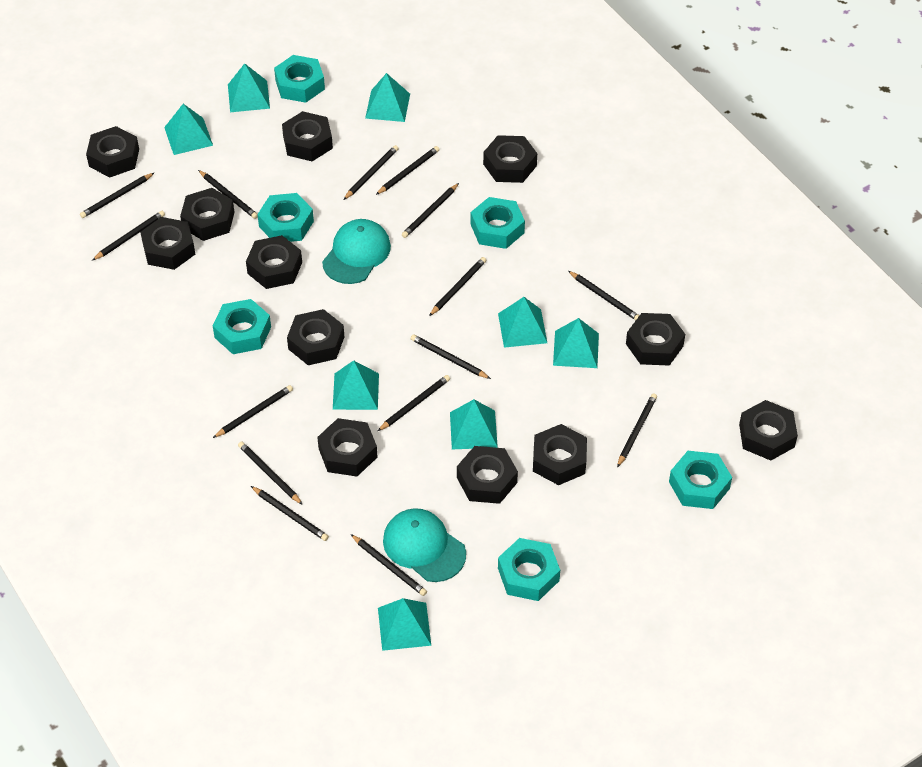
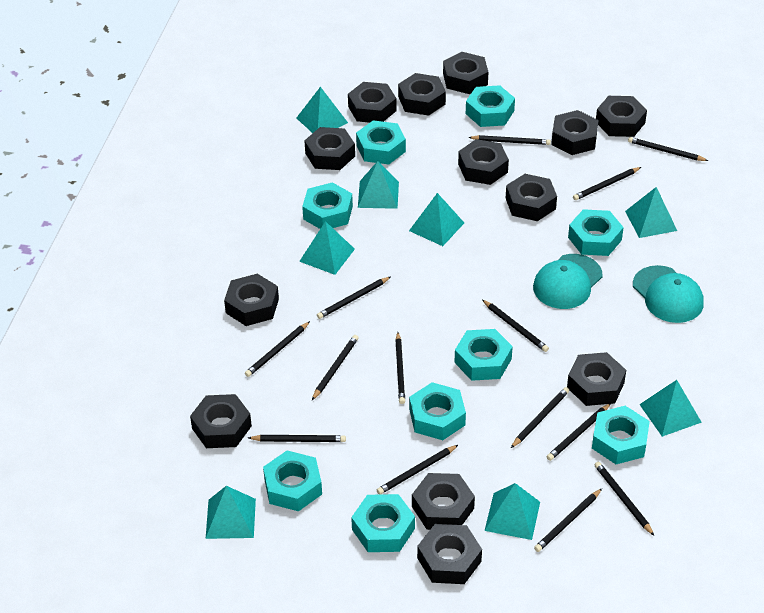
black nut: 12 -> 13
black pencil: 15 -> 14
turquoise nut: 6 -> 9

